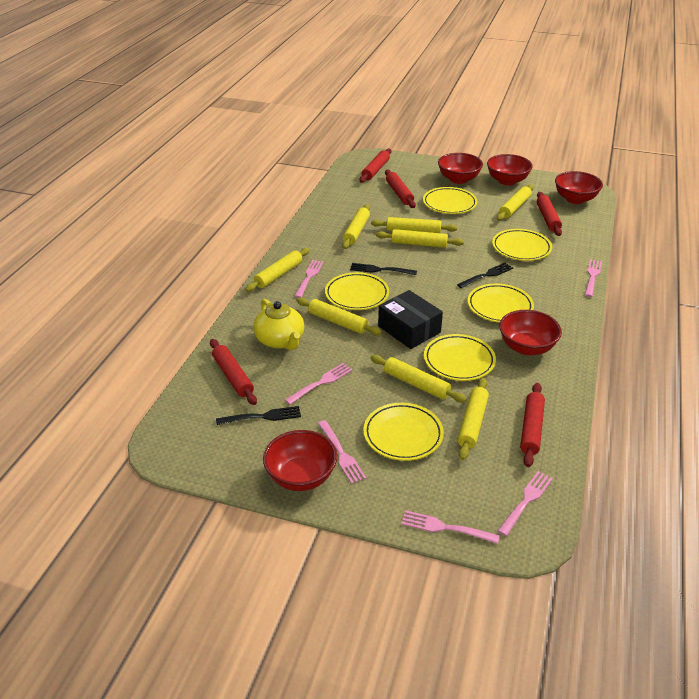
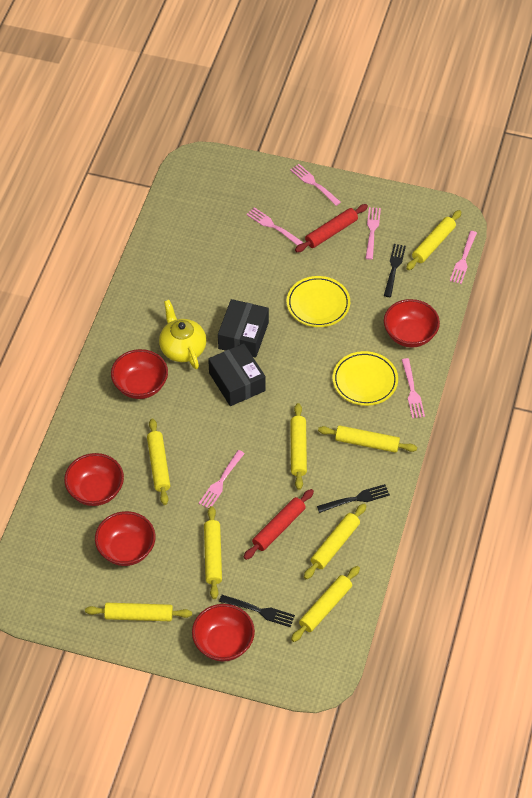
black box: 1 -> 2
red rolling pin: 5 -> 2
yellow plate: 6 -> 2

